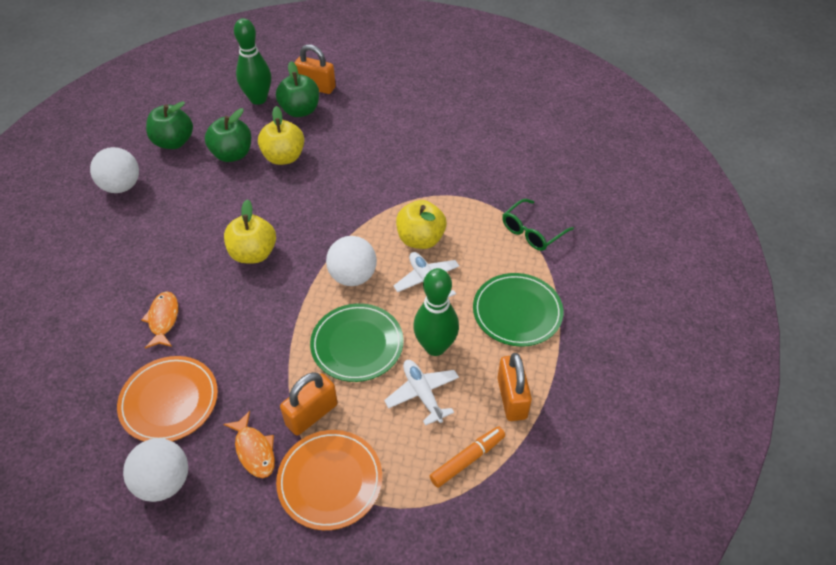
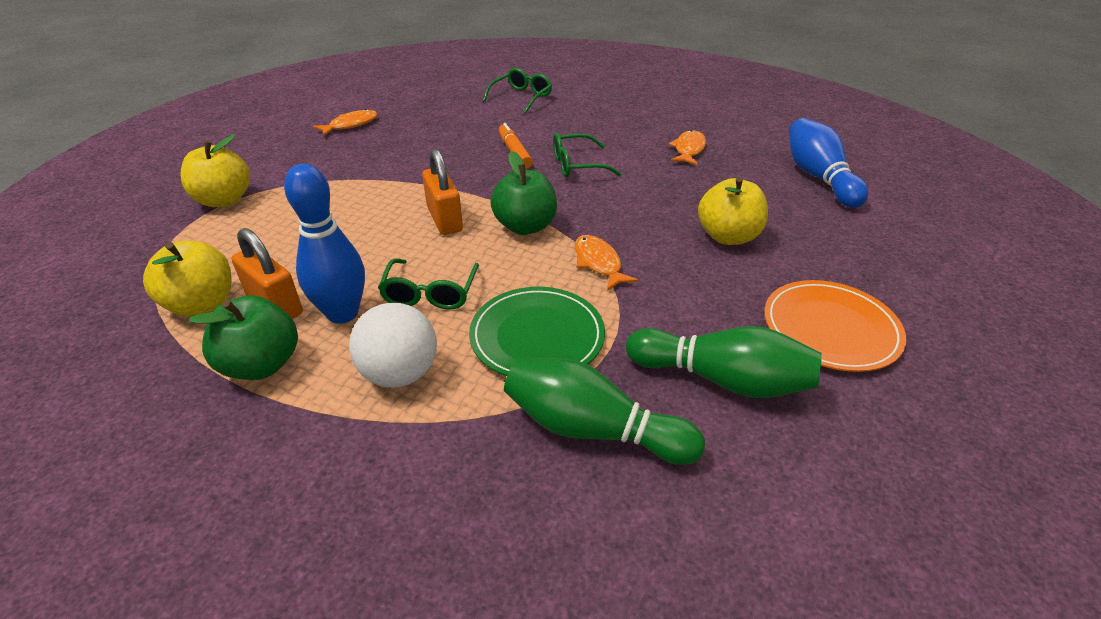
blue bowling pin: 0 -> 2
green apple: 3 -> 2
green glasses: 1 -> 3
green plate: 2 -> 1
orange fish: 2 -> 3
orange padlock: 3 -> 2
orange plate: 2 -> 1
white ball: 3 -> 1
white plane: 2 -> 0

